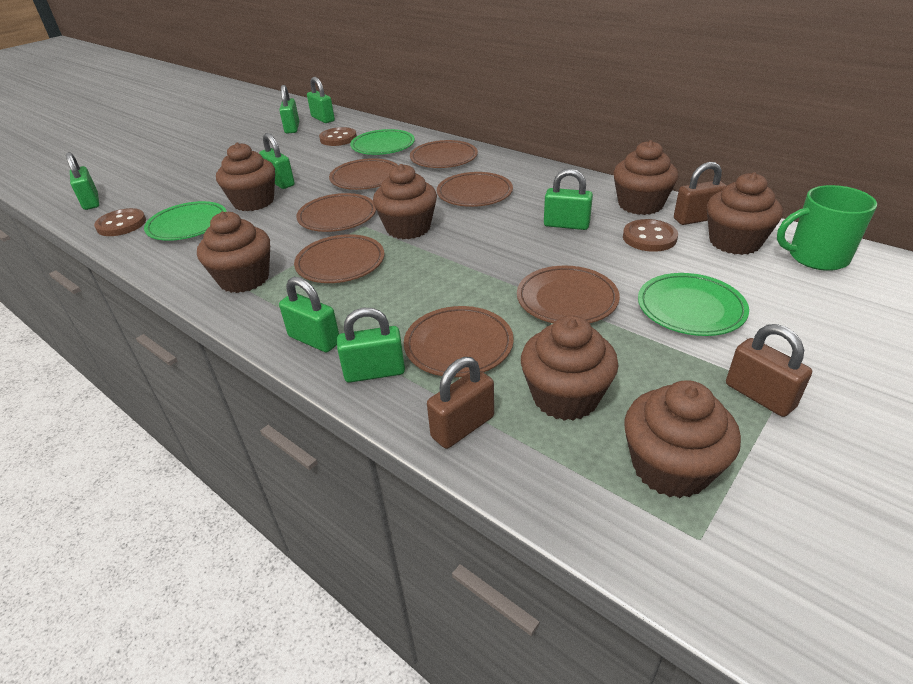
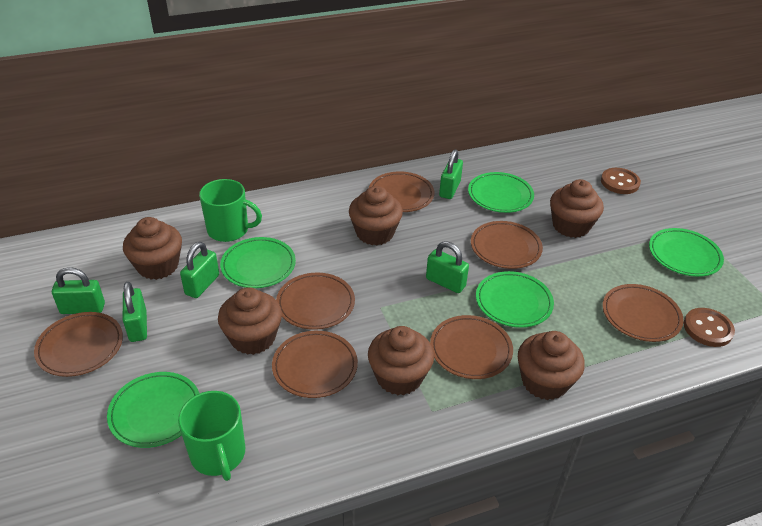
brown button: 3 -> 2
brown cupcake: 7 -> 6
brown padlock: 3 -> 0
green mug: 1 -> 2
green padlock: 7 -> 5
green plate: 3 -> 5

